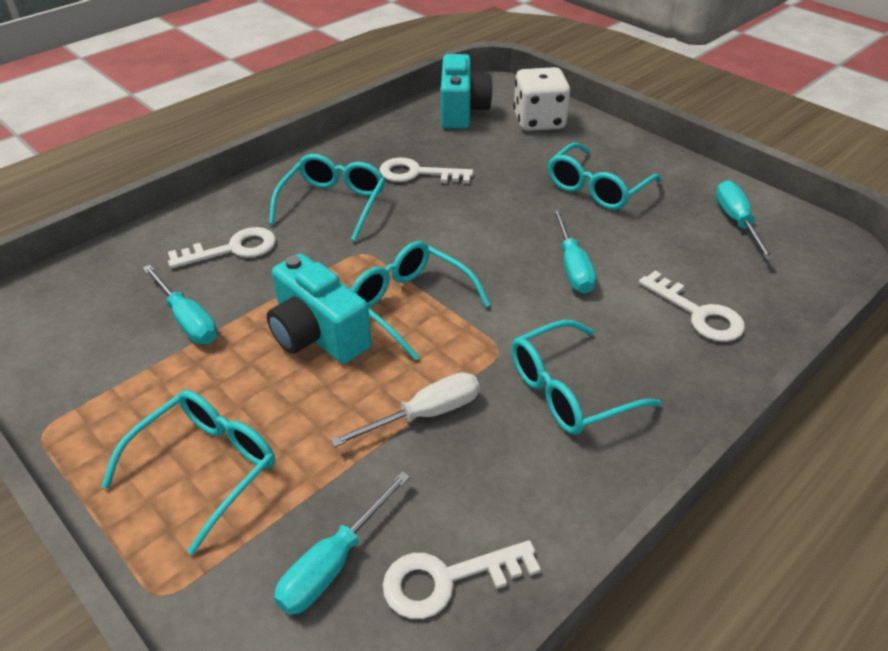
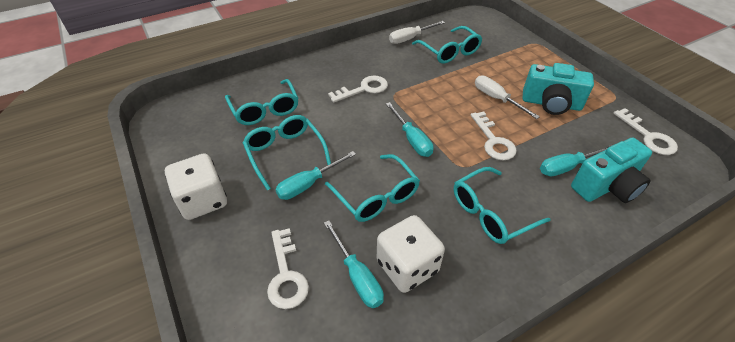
white dice: 1 -> 2
white screwdriver: 1 -> 2

